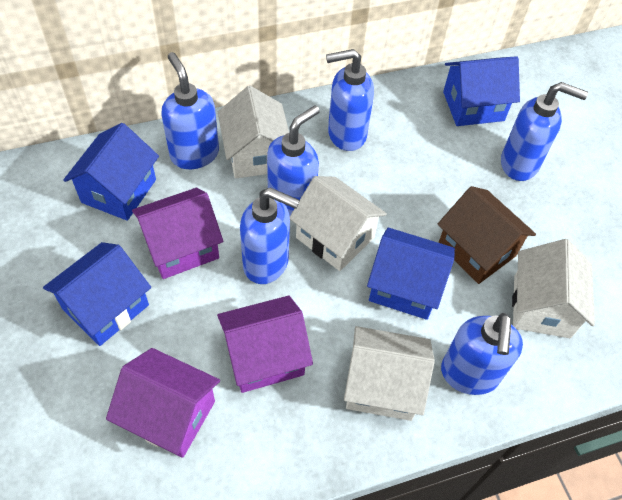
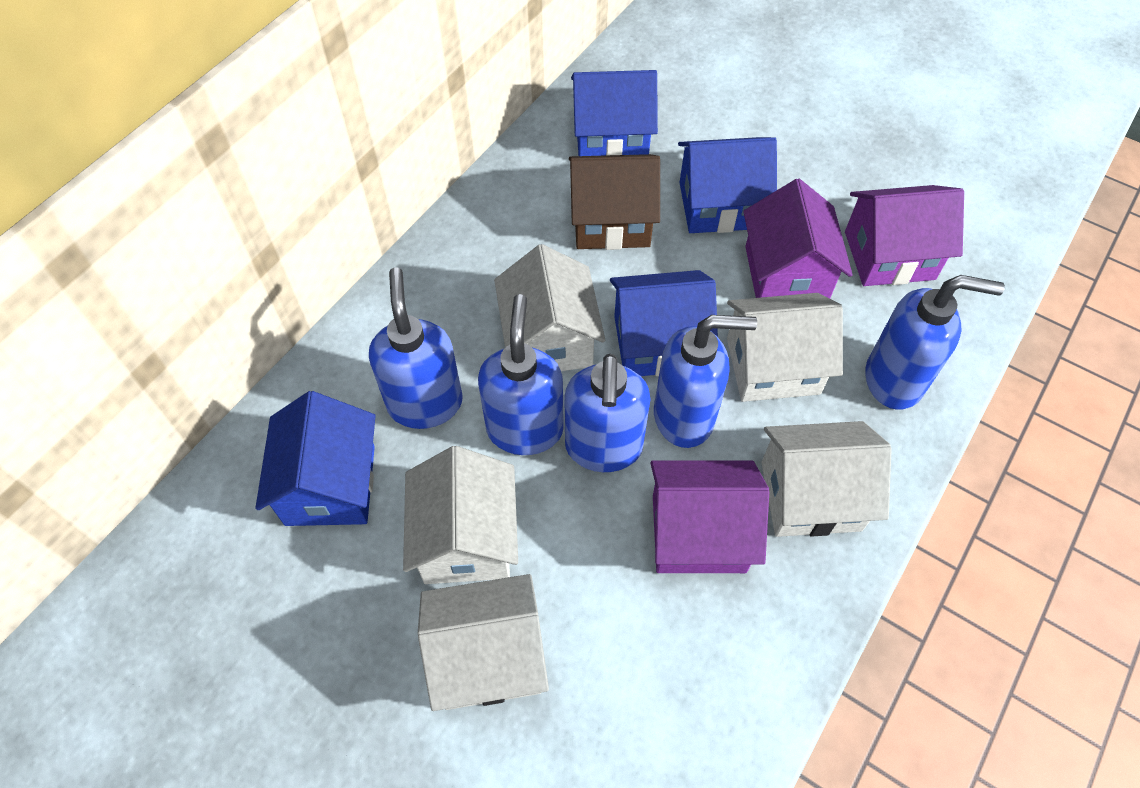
blue soap dispenser: 6 -> 5
white house: 4 -> 5

